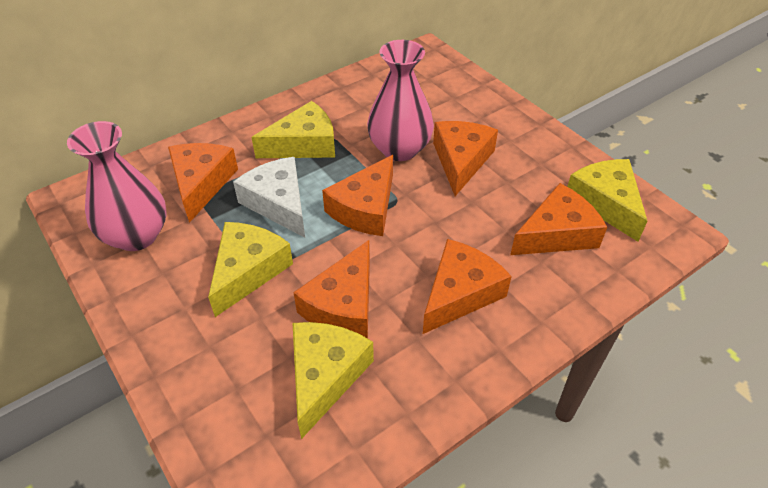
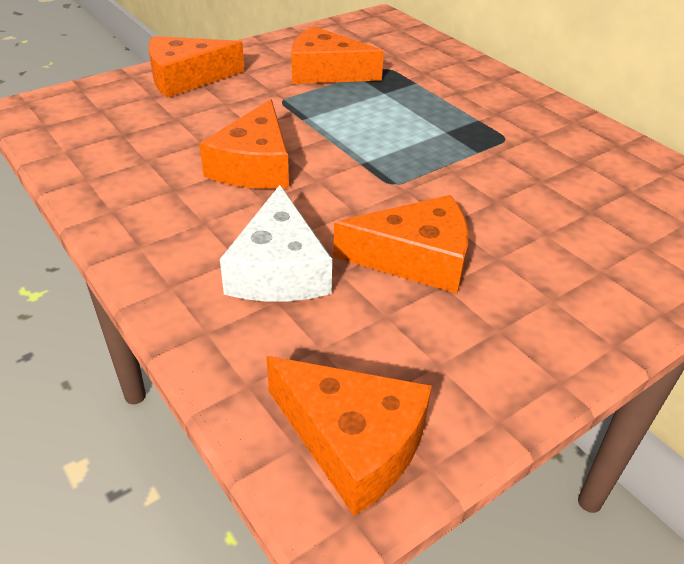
orange cheese: 6 -> 5
pink vase: 2 -> 0
yellow cheese: 4 -> 0

